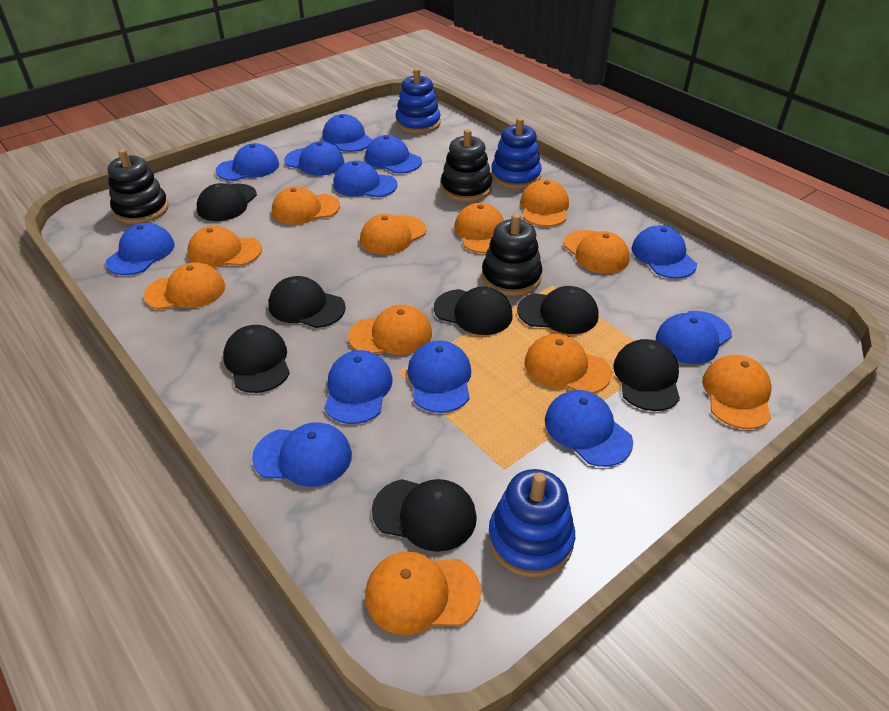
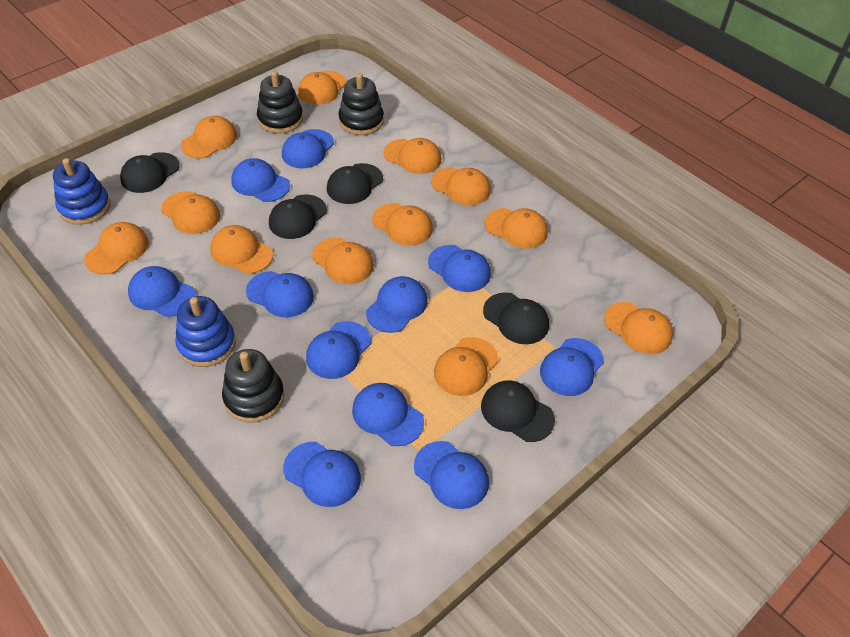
black cap: 7 -> 5
blue cap: 12 -> 11
blue stacking toy: 3 -> 2
orange cap: 11 -> 12

